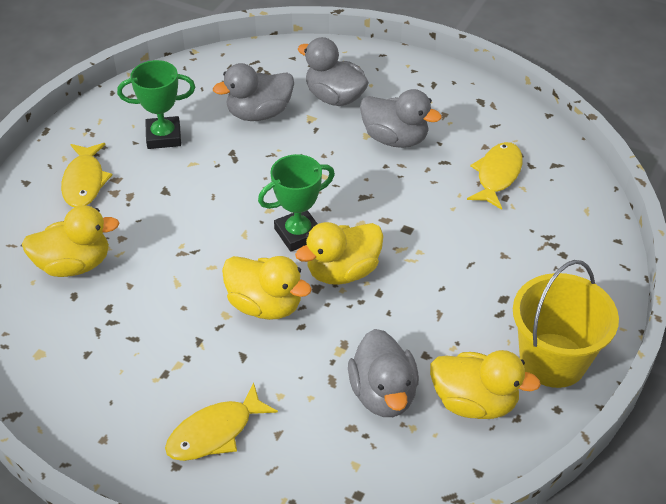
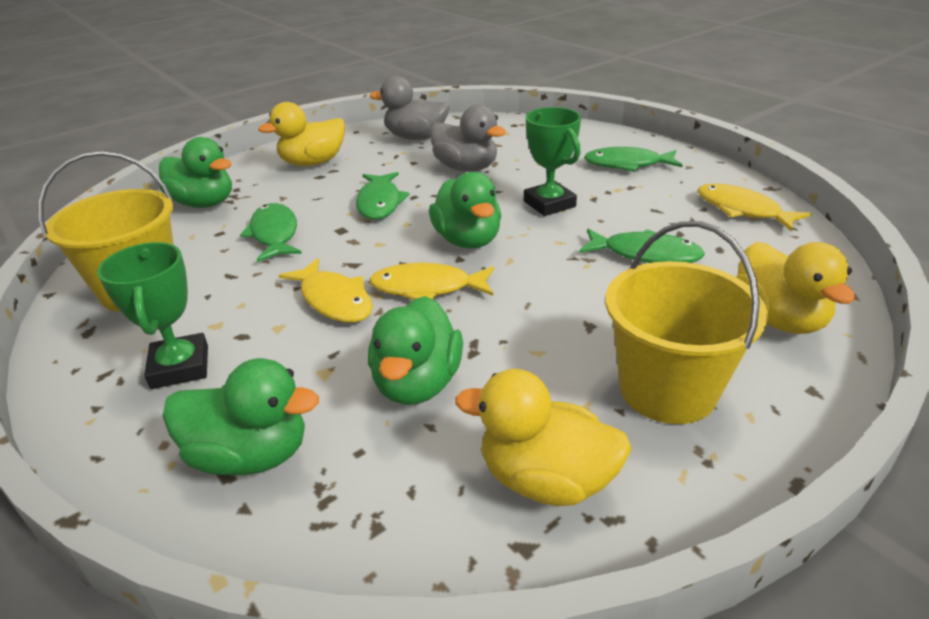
green duck: 0 -> 4
green fish: 0 -> 4
grey duck: 4 -> 2
yellow bucket: 1 -> 2
yellow duck: 4 -> 3

